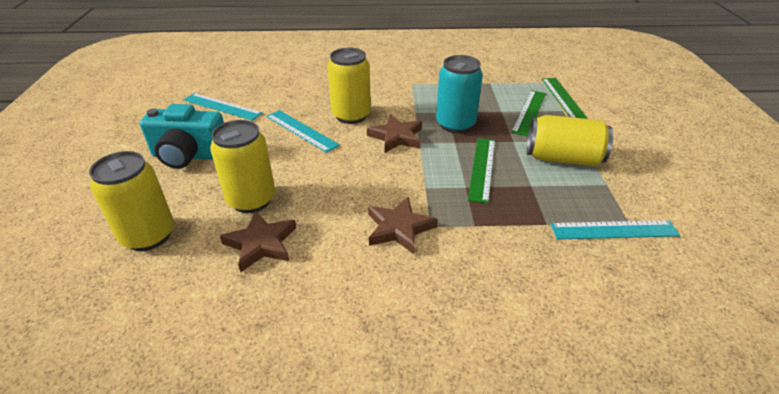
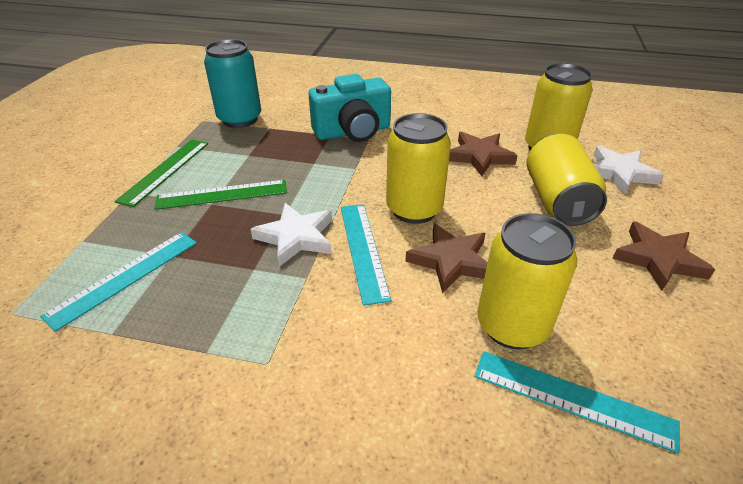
green ruler: 3 -> 2
white star: 0 -> 2

